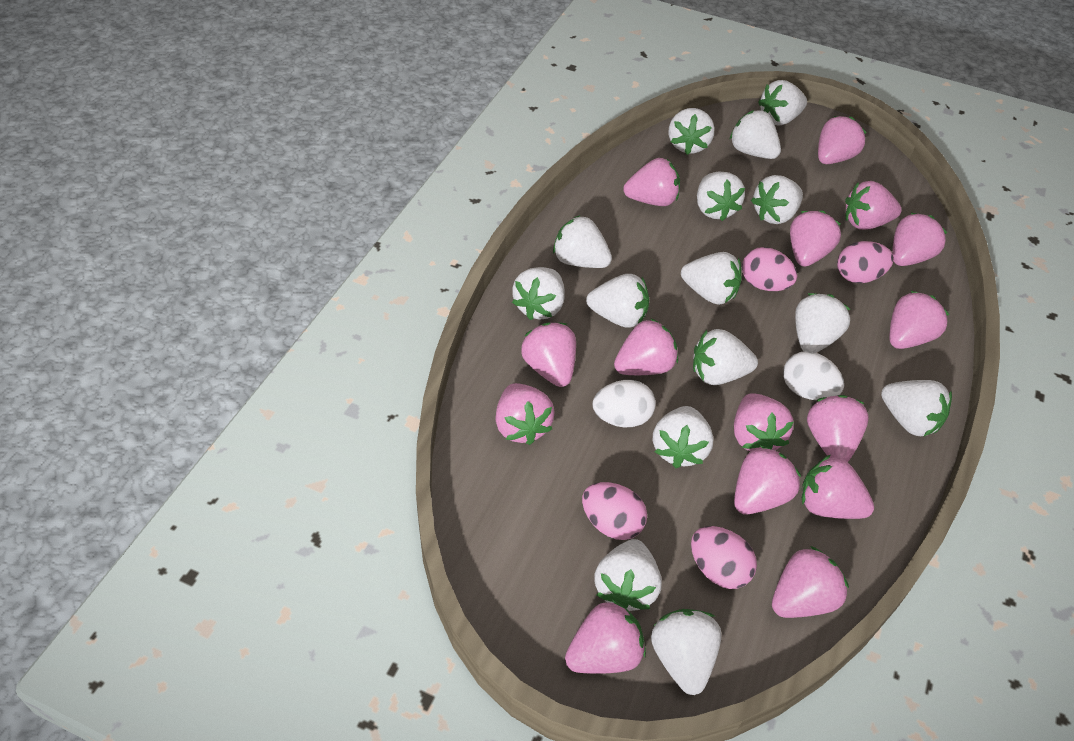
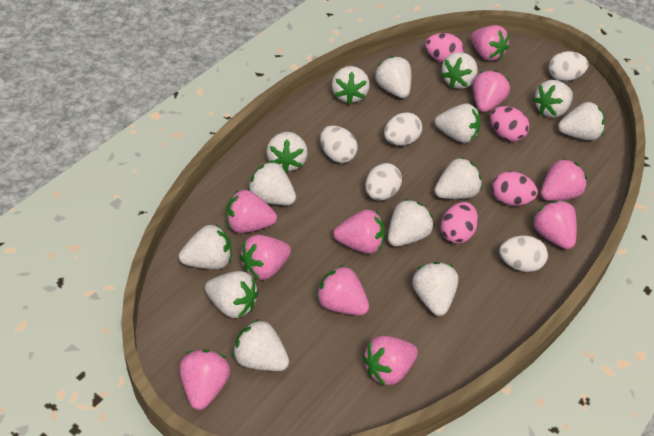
pink strawberry: 15 -> 10
white egg: 2 -> 5
white strawberry: 15 -> 14

